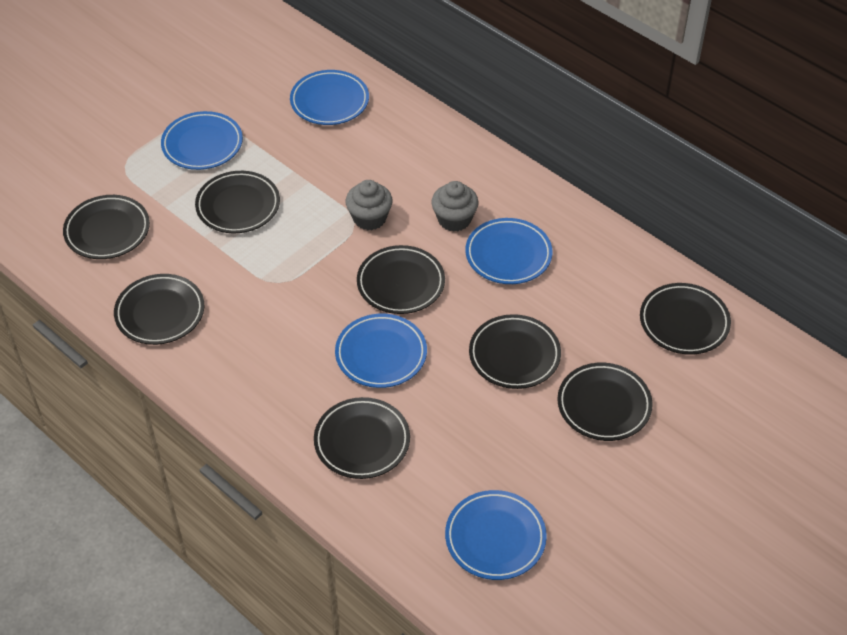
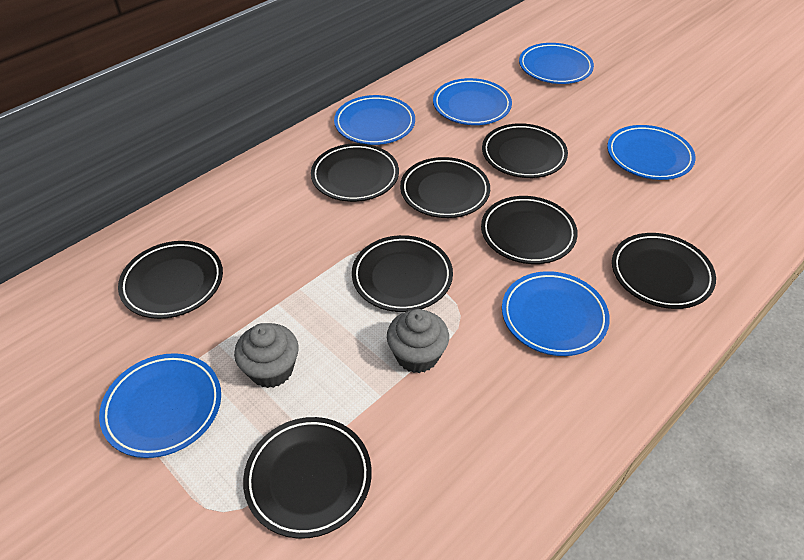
blue plate: 5 -> 6

